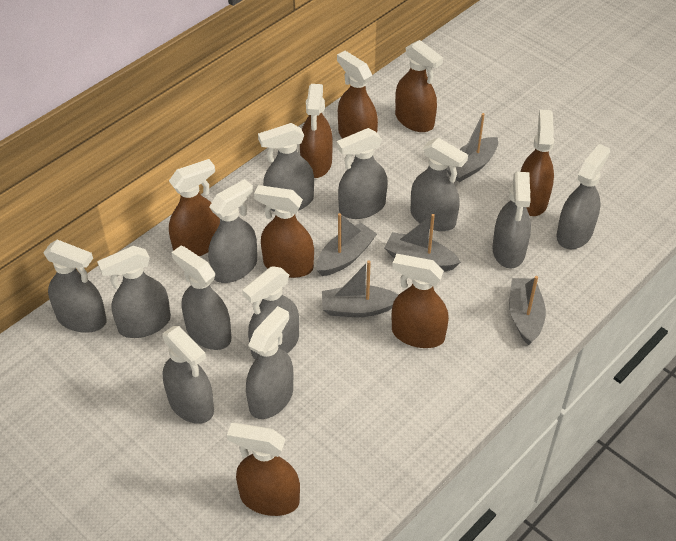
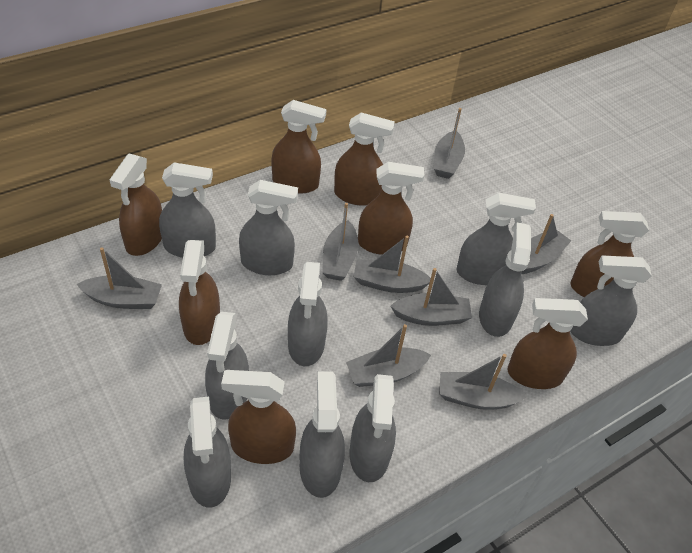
grey boat: 5 -> 8
grey spray bottle: 12 -> 10

